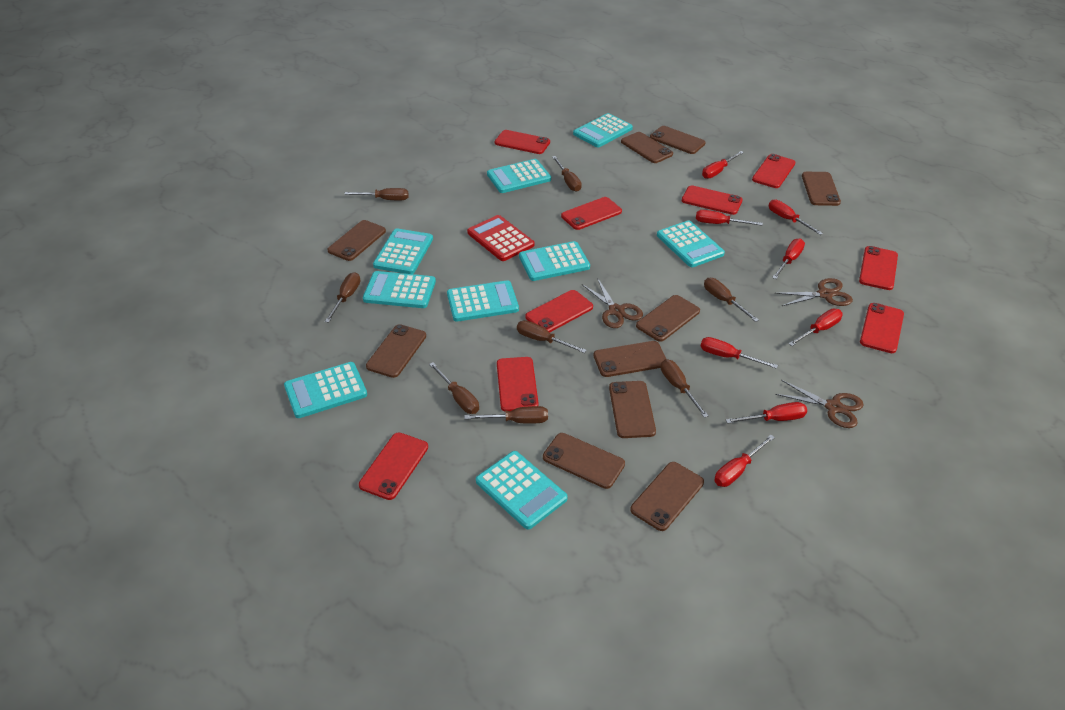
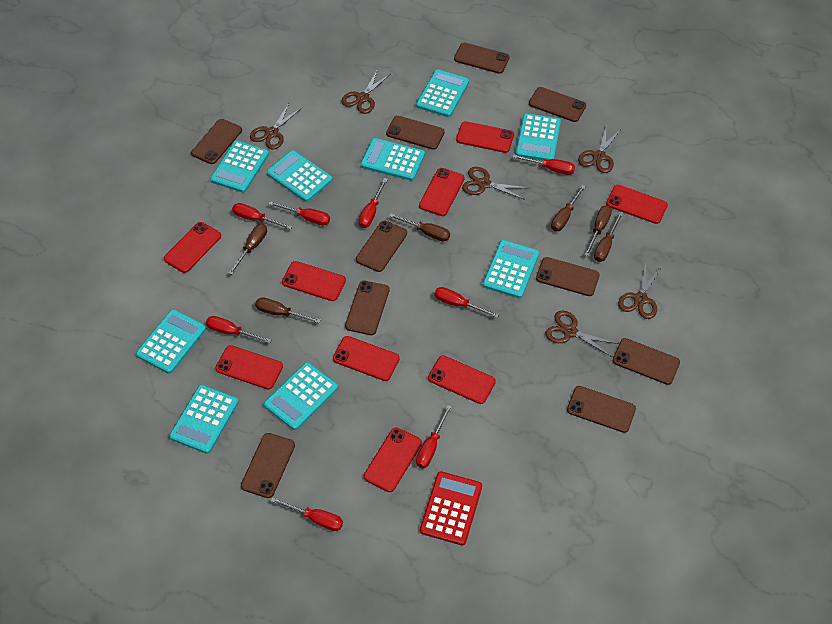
brown scissors: 3 -> 6
brown screwdriver: 8 -> 6

